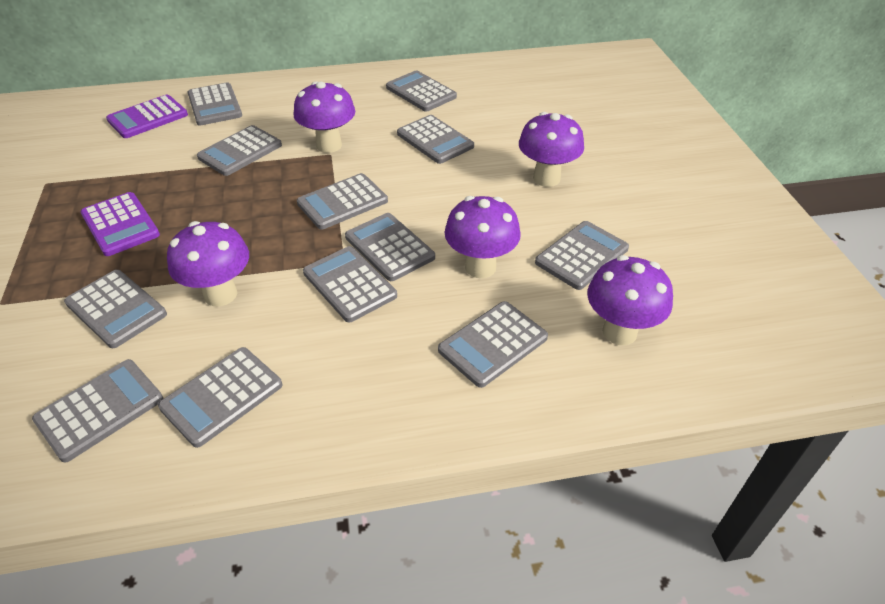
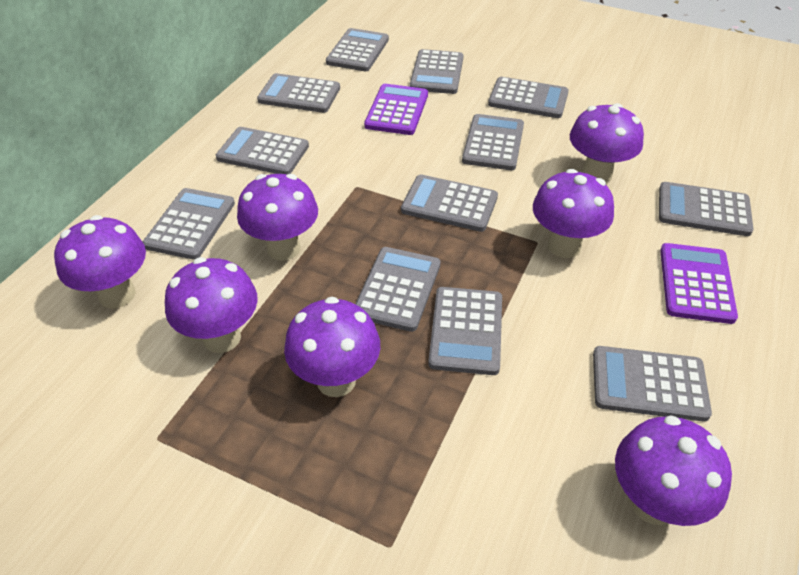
purple mushroom: 5 -> 7

